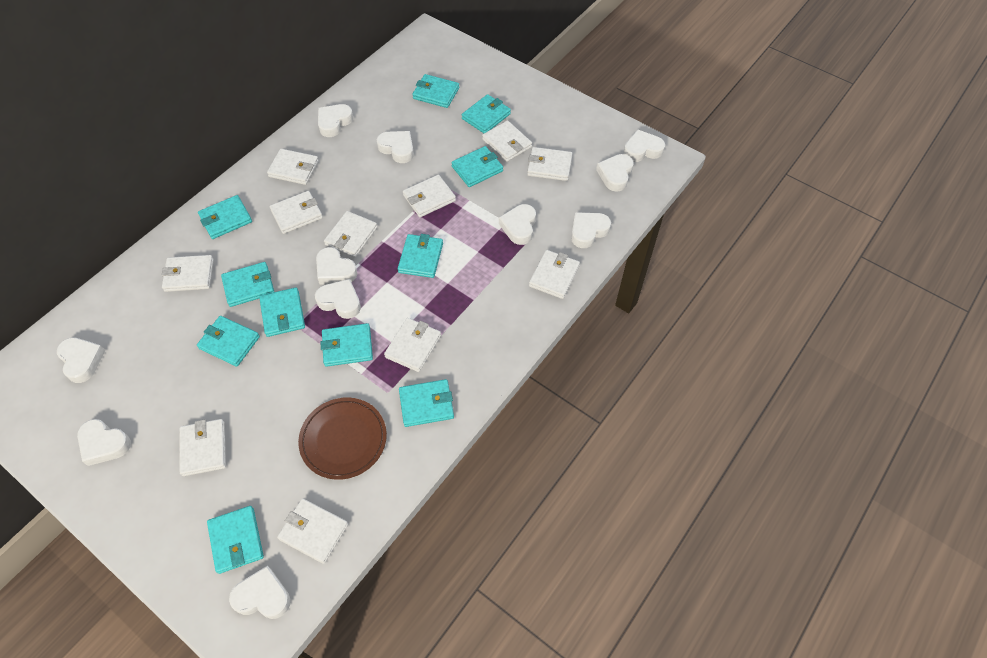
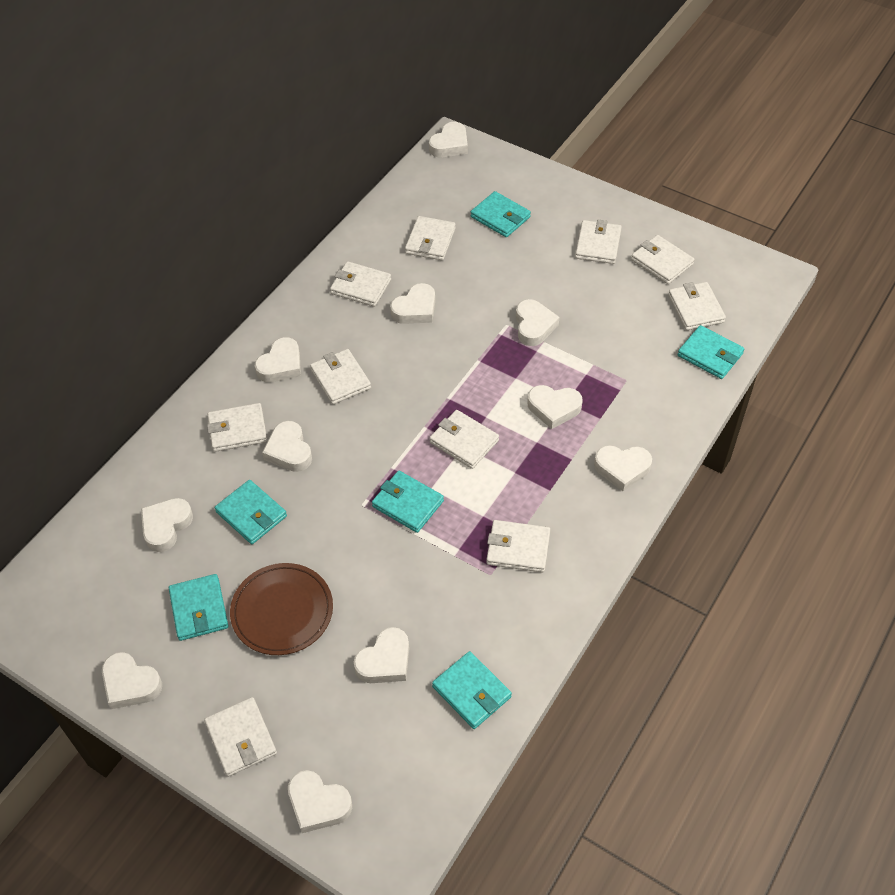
turquoise wallet: 11 -> 6
white wallet: 11 -> 10

